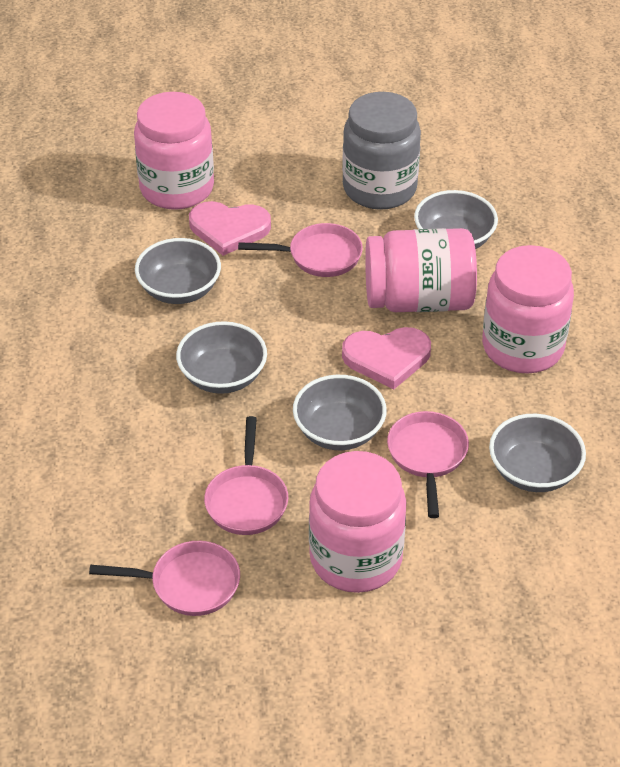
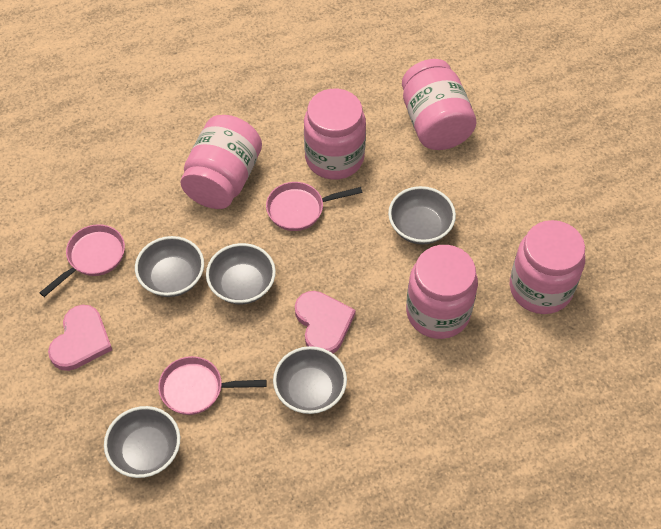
grey jar: 1 -> 0
pink jar: 4 -> 5
pink pan: 4 -> 3

